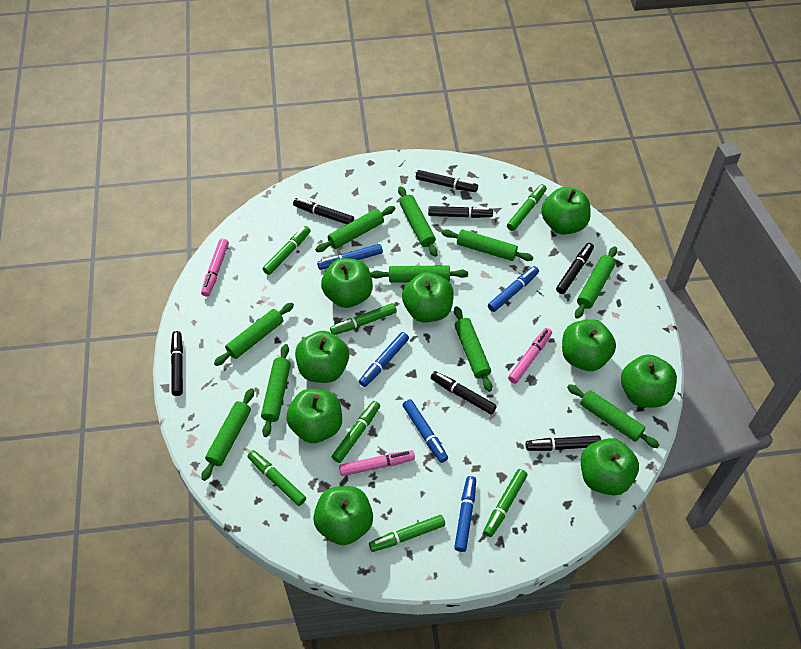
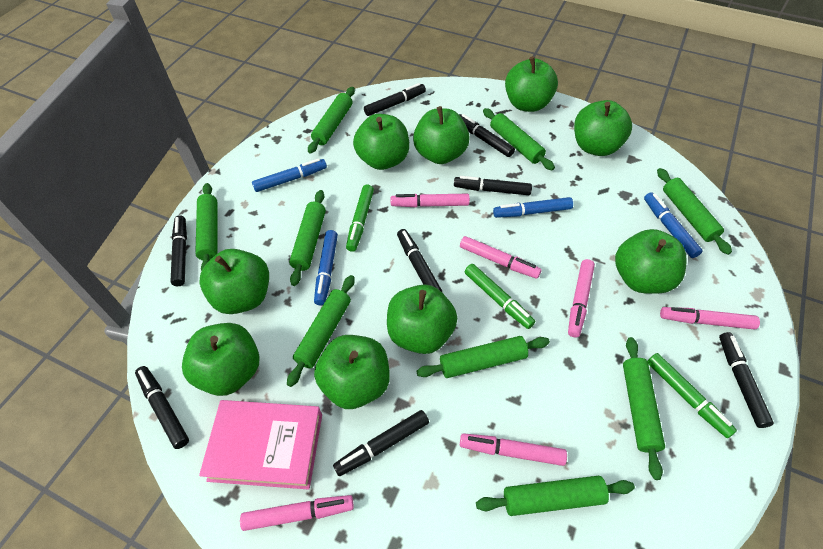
black marker: 7 -> 8
blue marker: 5 -> 4
green marker: 7 -> 3
green rolling pin: 10 -> 9
pink book: 0 -> 1
pink marker: 3 -> 6

